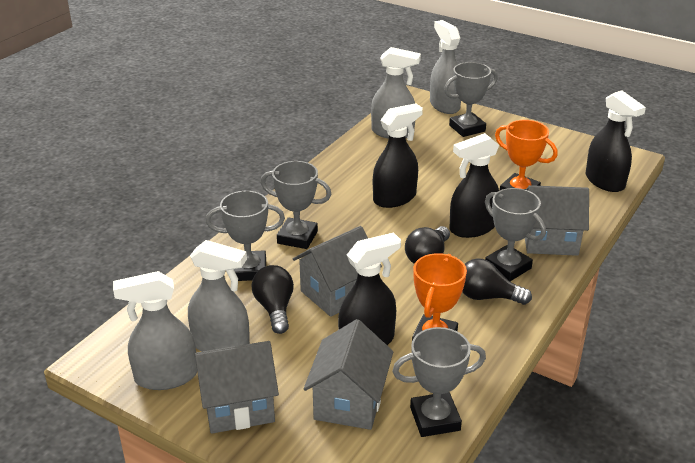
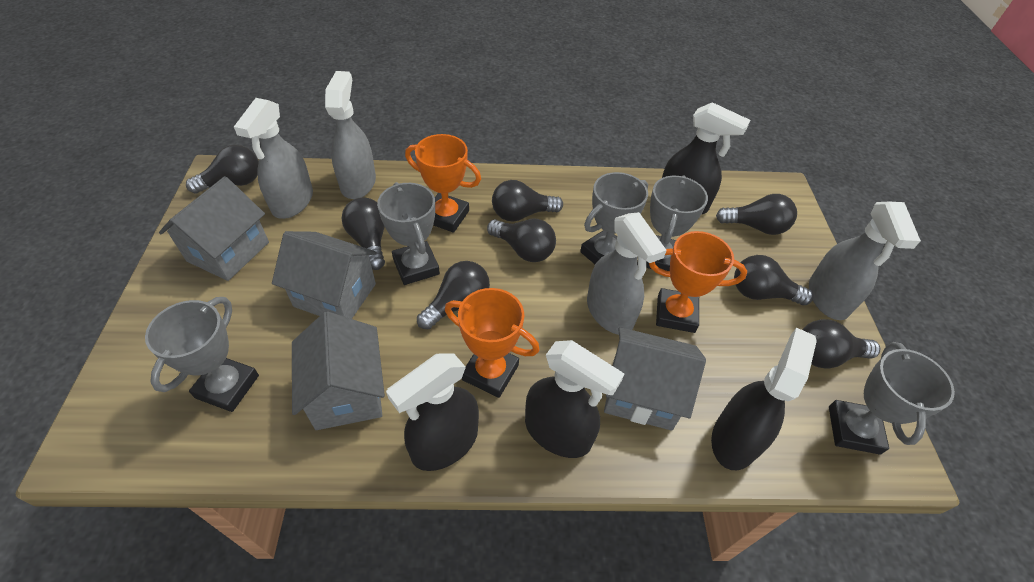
black light bulb: 3 -> 8
orange trophy: 2 -> 3

